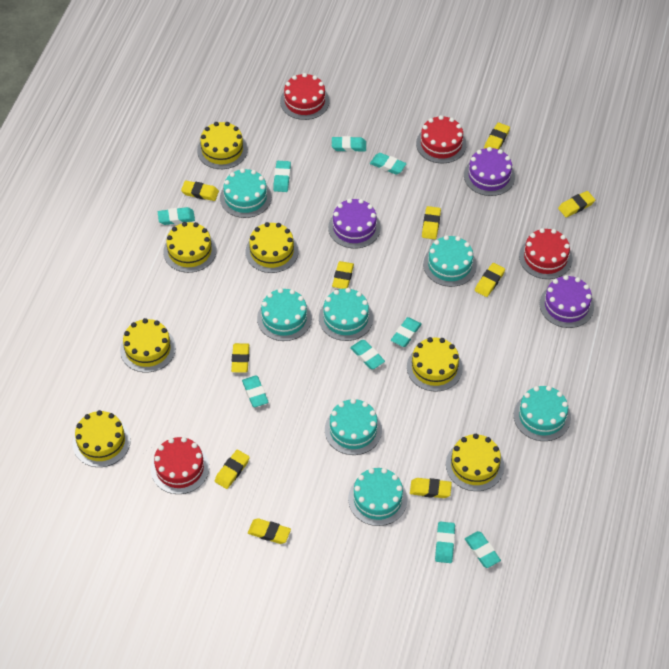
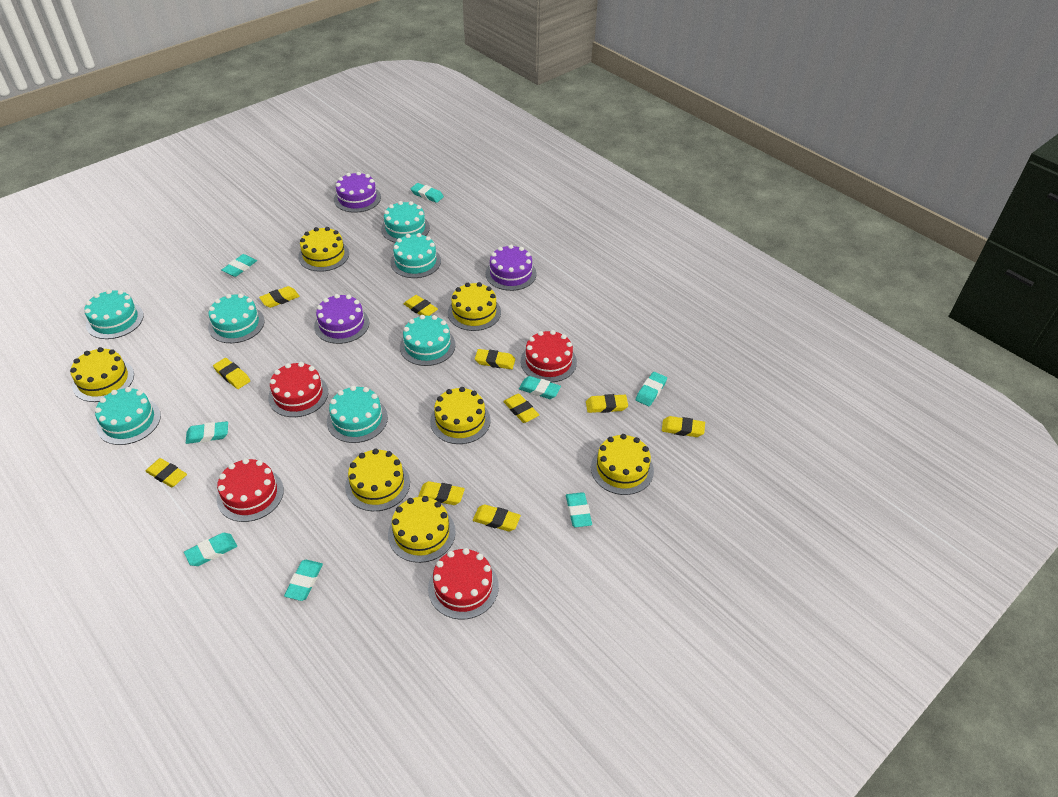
turquoise eraser: 9 -> 8

